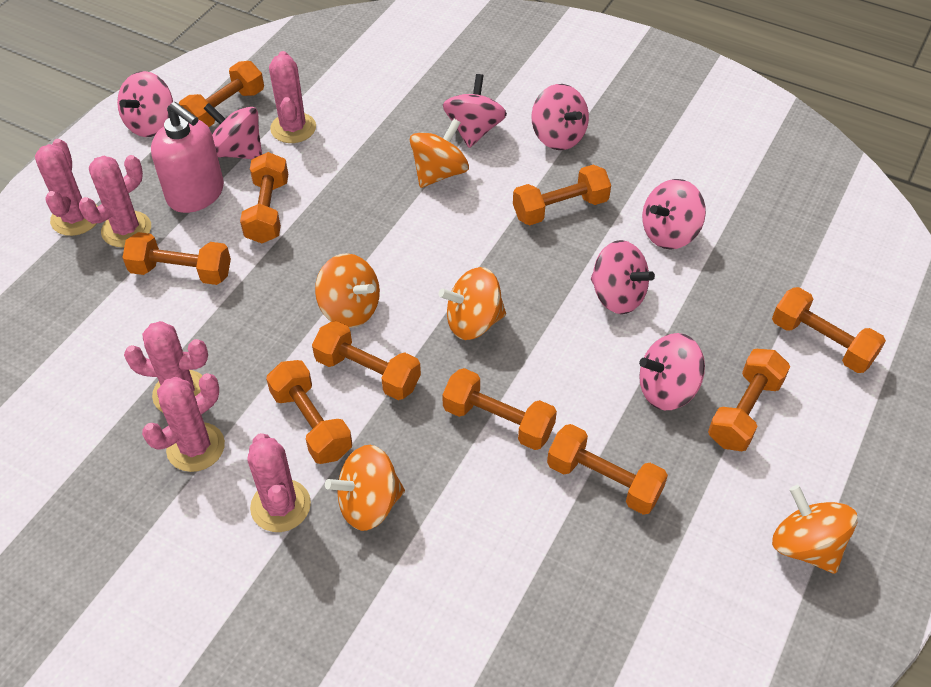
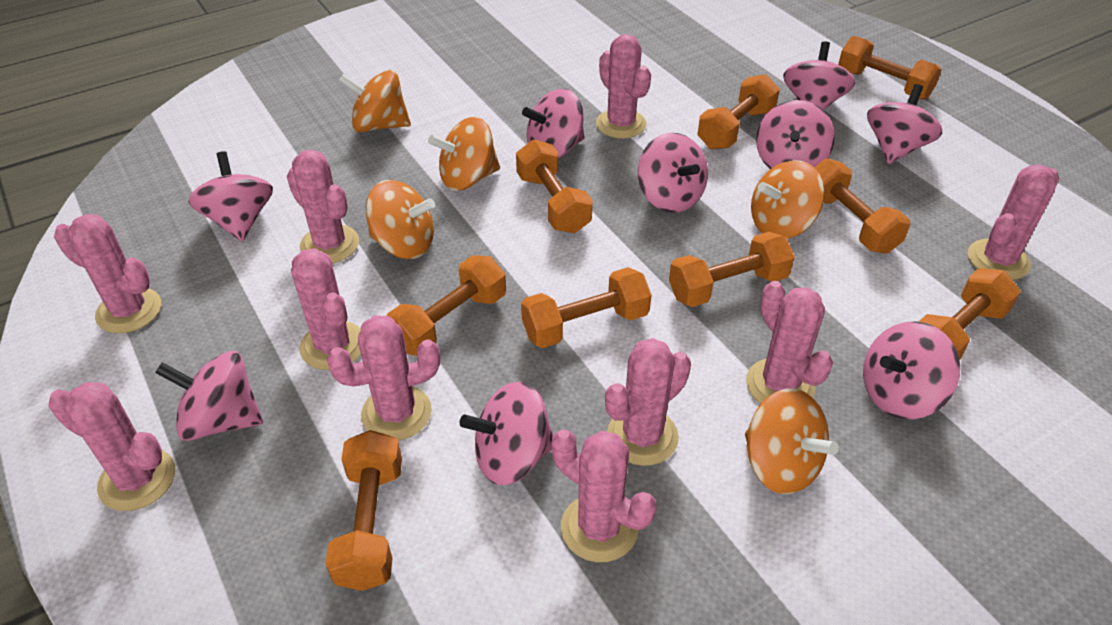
orange dumbbell: 10 -> 9
pink cactus: 6 -> 10
pink soap dispenser: 1 -> 0
pink spinning top: 7 -> 9

